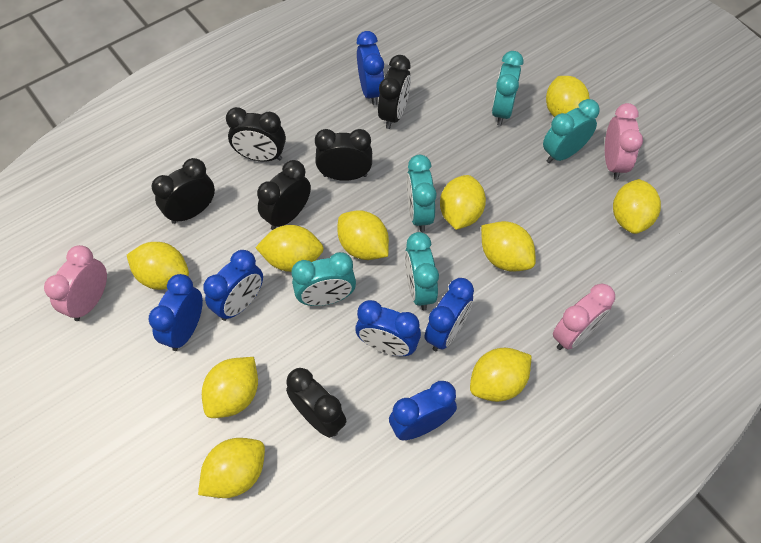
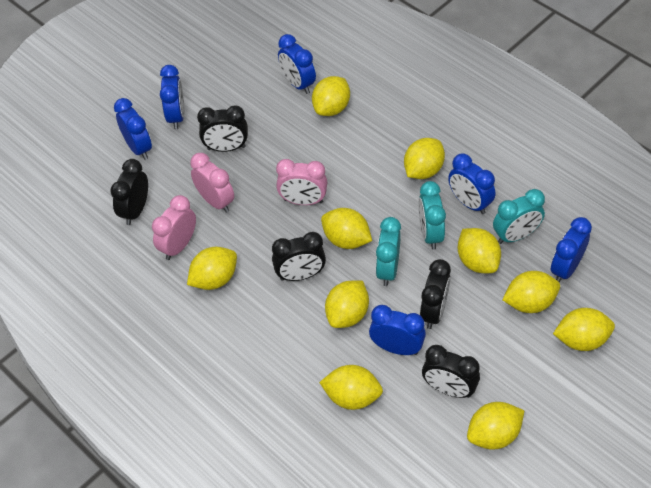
black clock: 6 -> 5
turquoise clock: 5 -> 3

